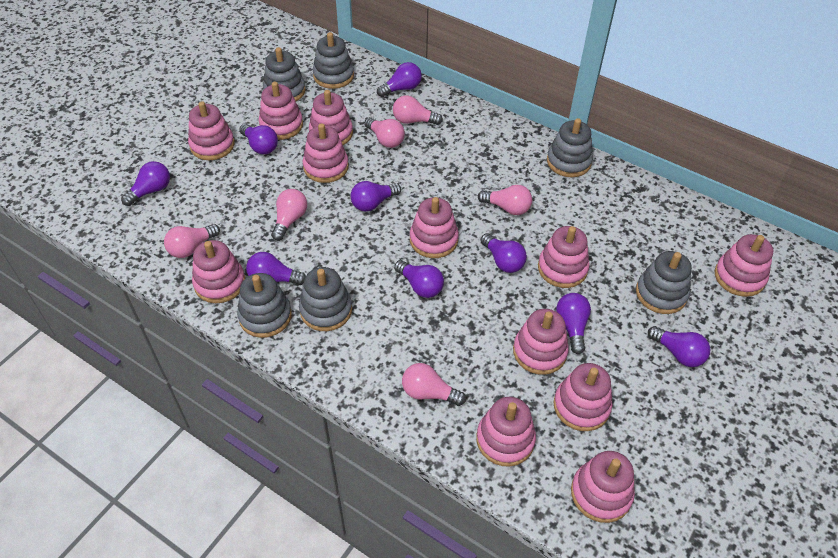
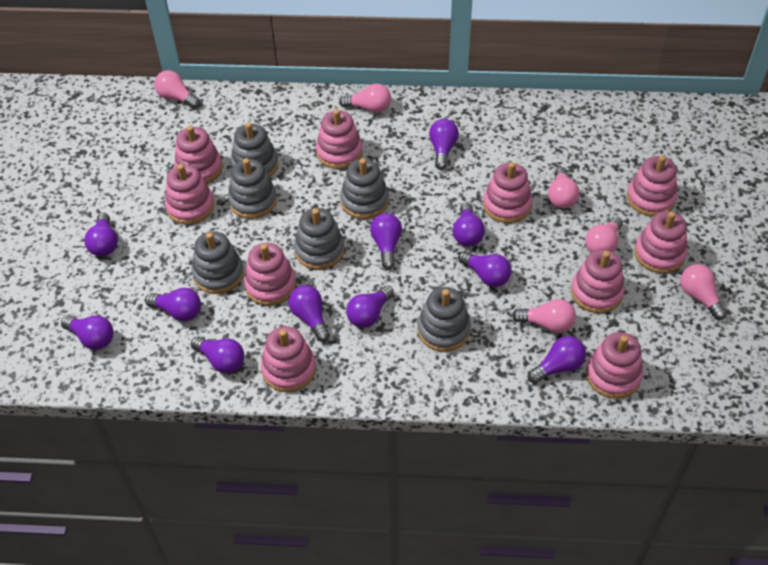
pink stacking toy: 12 -> 10
purple light bulb: 9 -> 11

